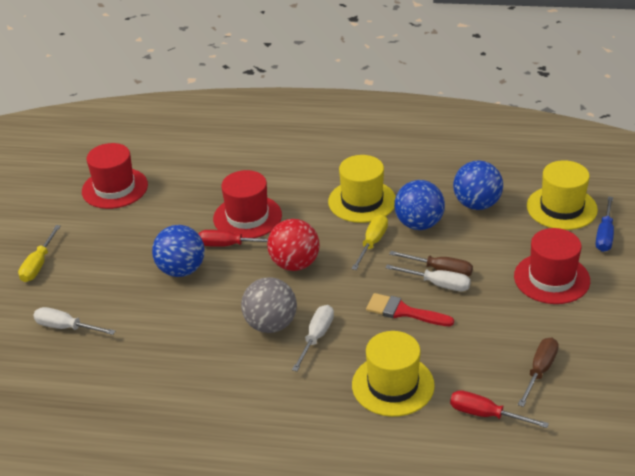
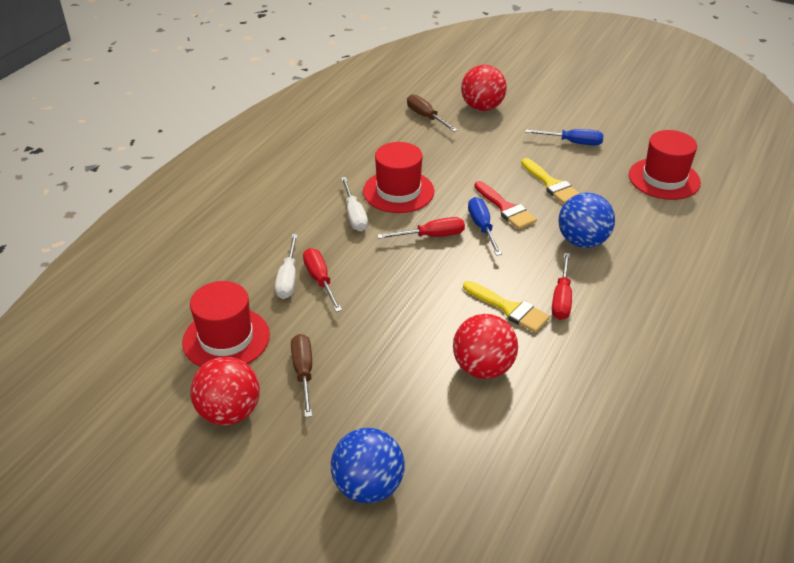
blue ball: 3 -> 2
blue screwdriver: 1 -> 2
grey ball: 1 -> 0
red ball: 1 -> 3
red screwdriver: 2 -> 3
white screwdriver: 3 -> 2
yellow brush: 0 -> 2
yellow hat: 3 -> 0
yellow screwdriver: 2 -> 0

